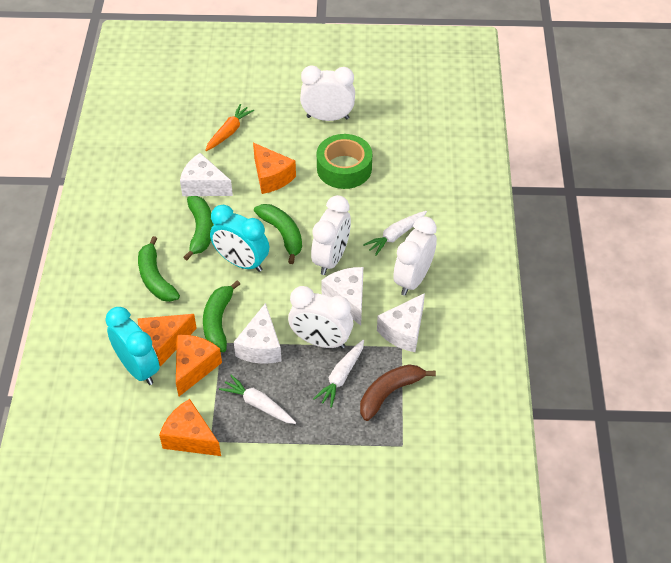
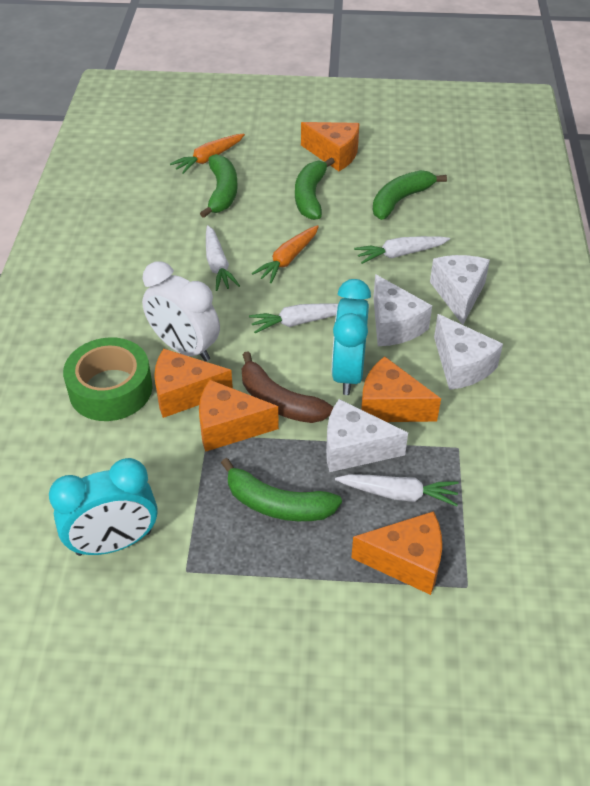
orange carrot: 1 -> 2
orange cheese: 4 -> 5
white carrot: 3 -> 4
white clock: 4 -> 1

